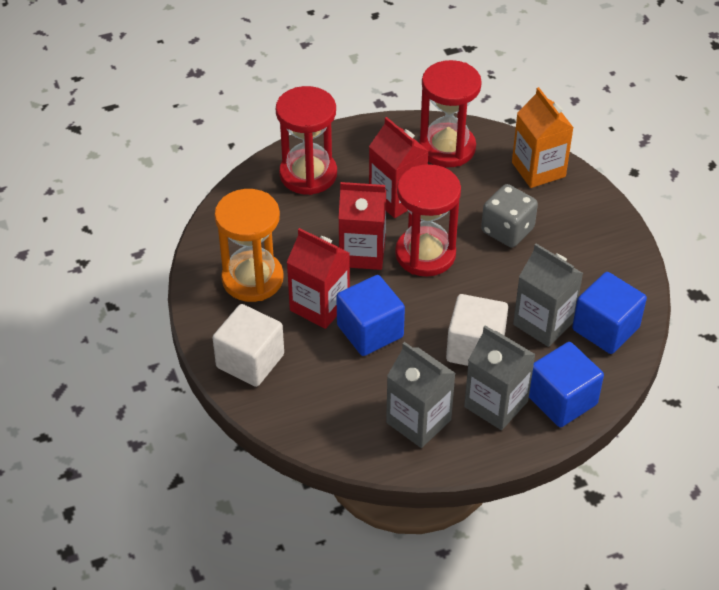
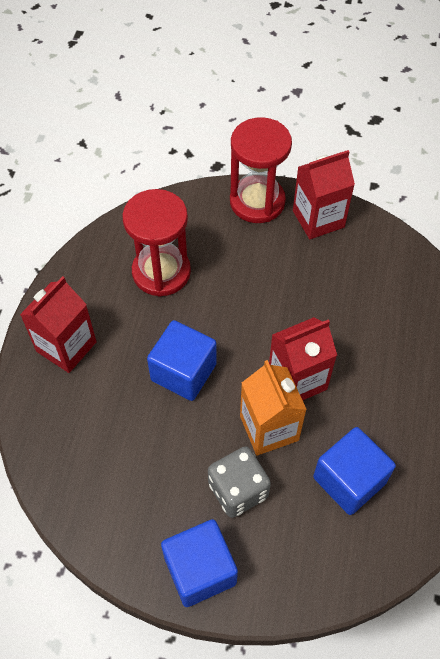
grey carton: 3 -> 0
orange hourglass: 1 -> 0
red hourglass: 3 -> 2
white cube: 2 -> 0

